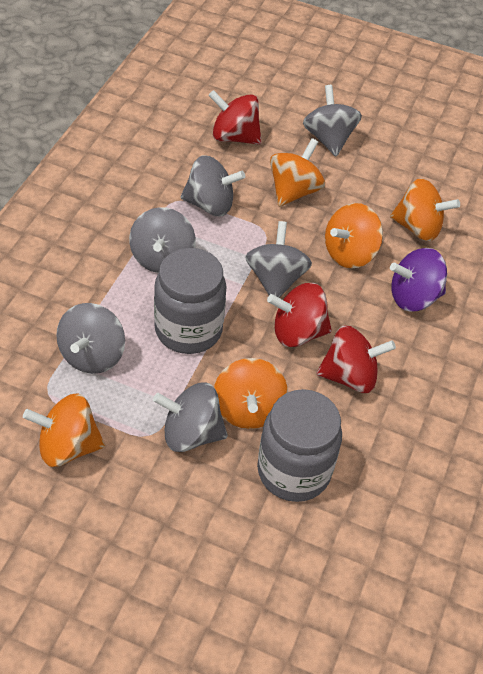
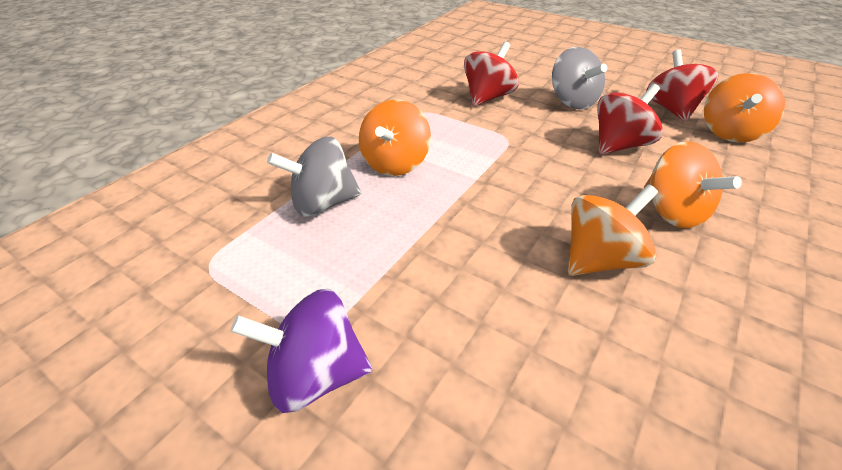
grey jar: 2 -> 0
grey spinning top: 6 -> 2
orange spinning top: 5 -> 4

